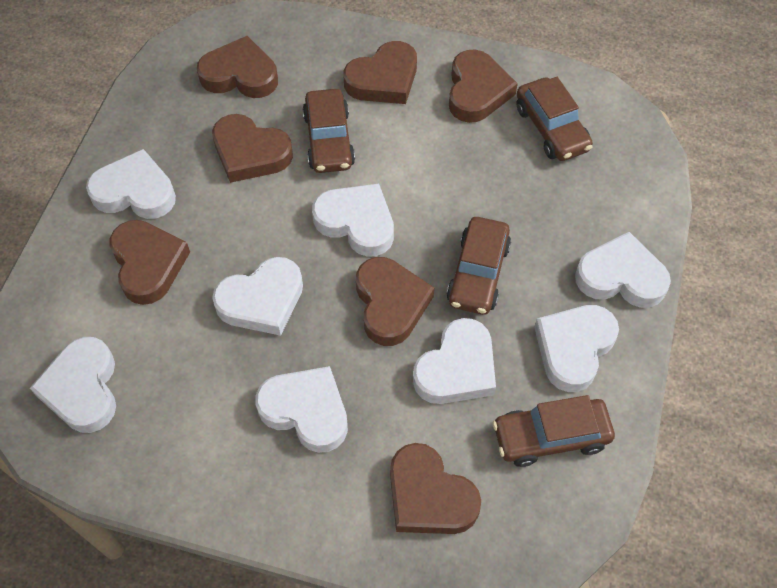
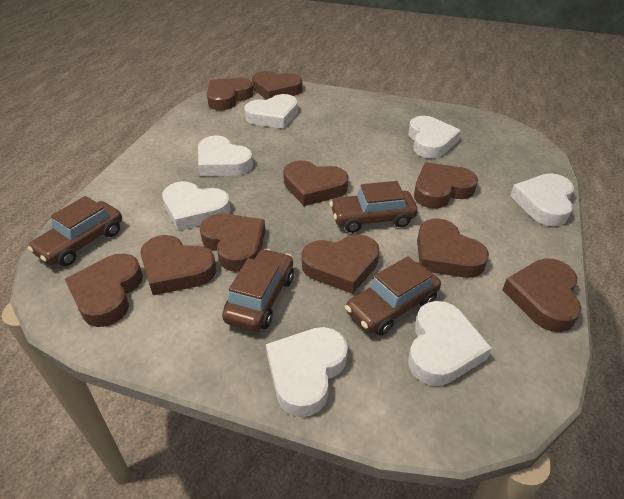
brown heart: 7 -> 10
white heart: 8 -> 7

